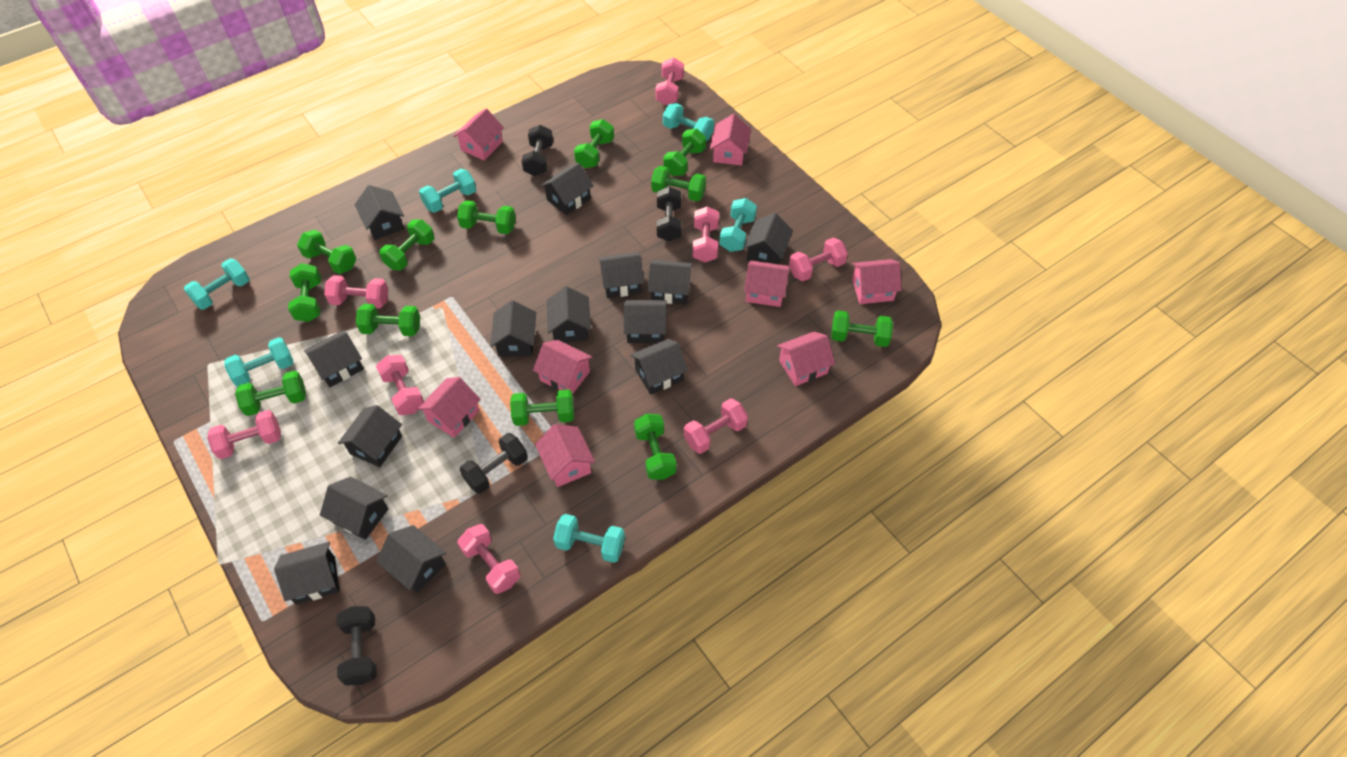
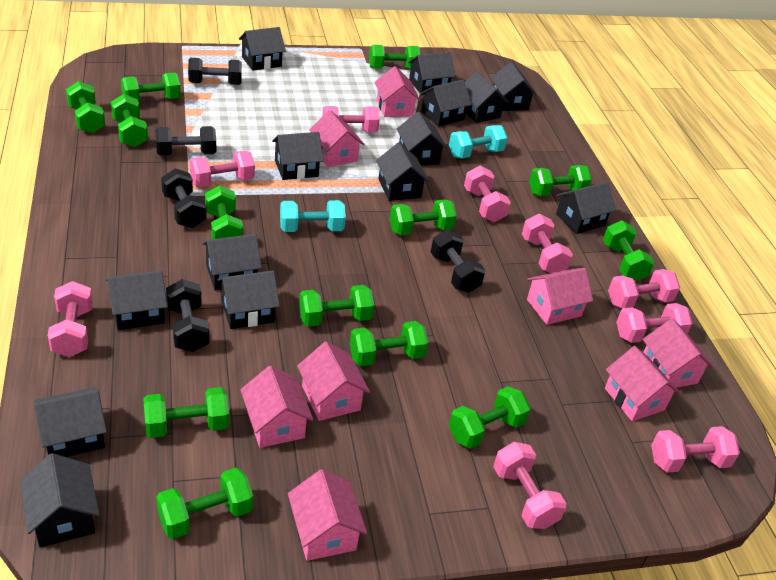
black dumbbell: 4 -> 5
green dumbbell: 12 -> 13
pink dumbbell: 8 -> 9
turquoise dumbbell: 6 -> 2

